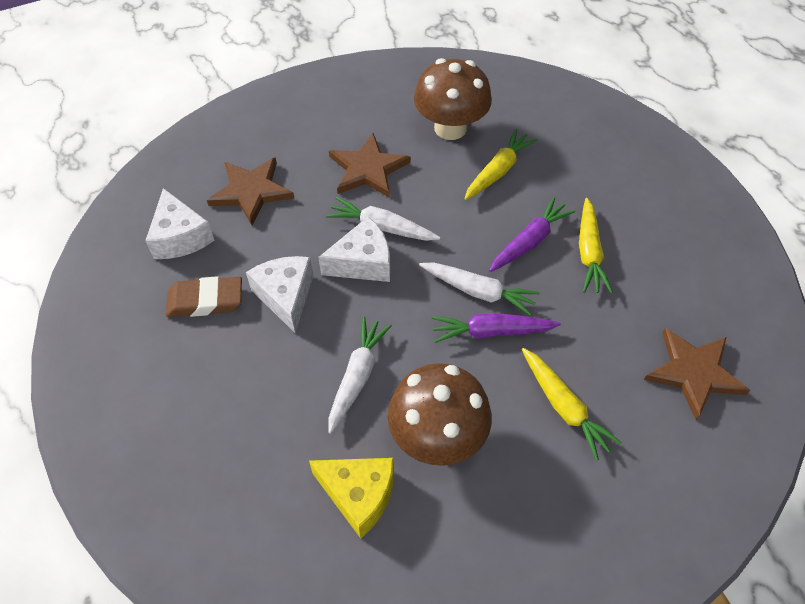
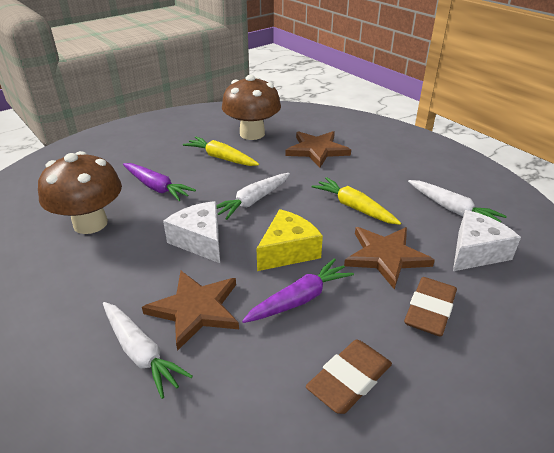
brown eraser: 1 -> 2
white cheese: 3 -> 2
yellow carrot: 3 -> 2

